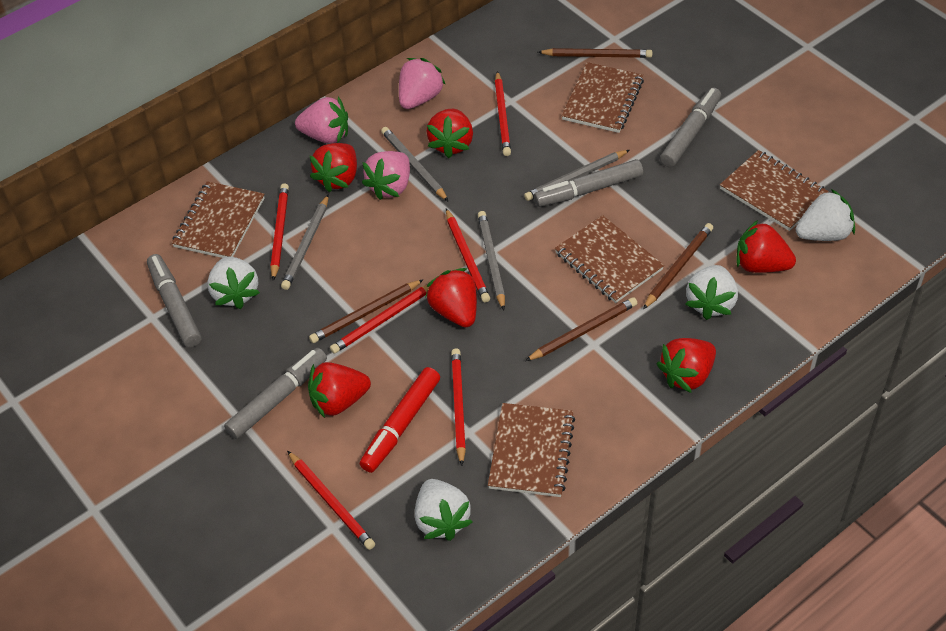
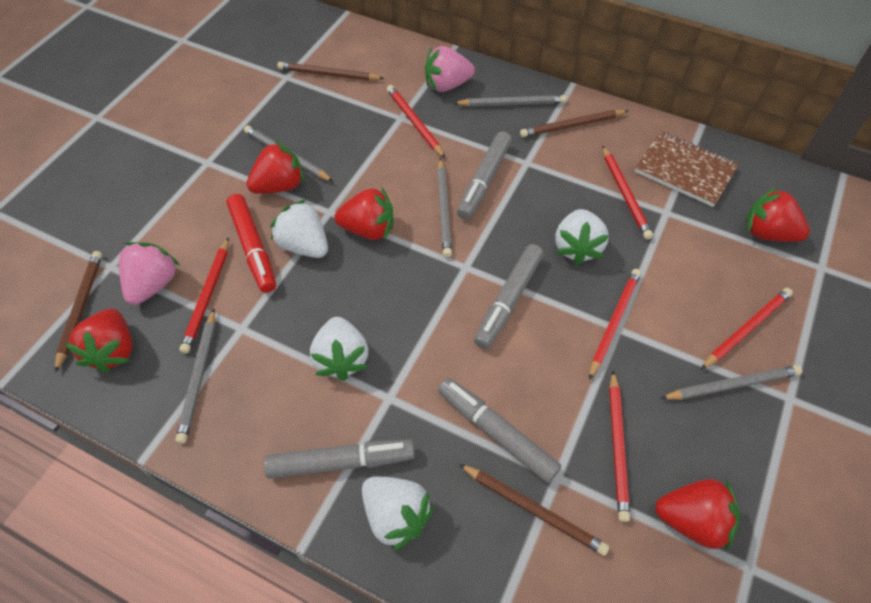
brown notebook: 5 -> 1
grey pencil: 4 -> 5
pink strawberry: 3 -> 2
red strawberry: 6 -> 5

